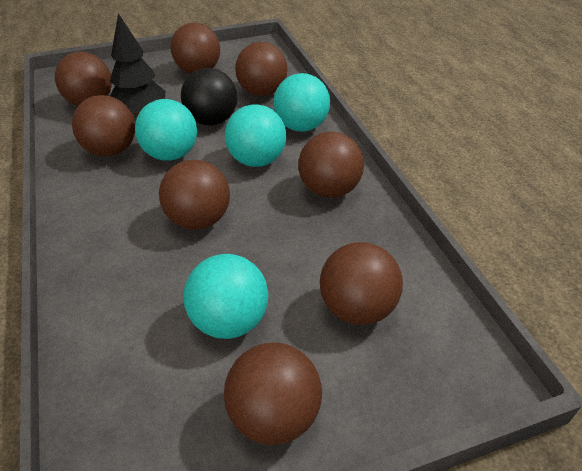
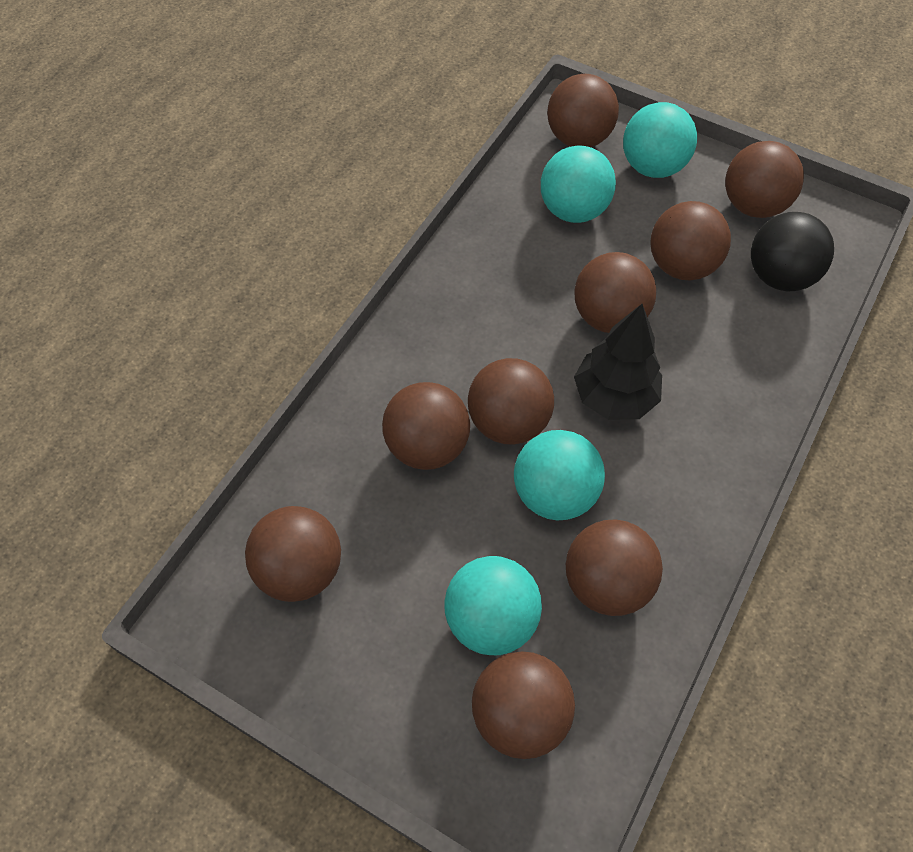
brown ball: 8 -> 9

